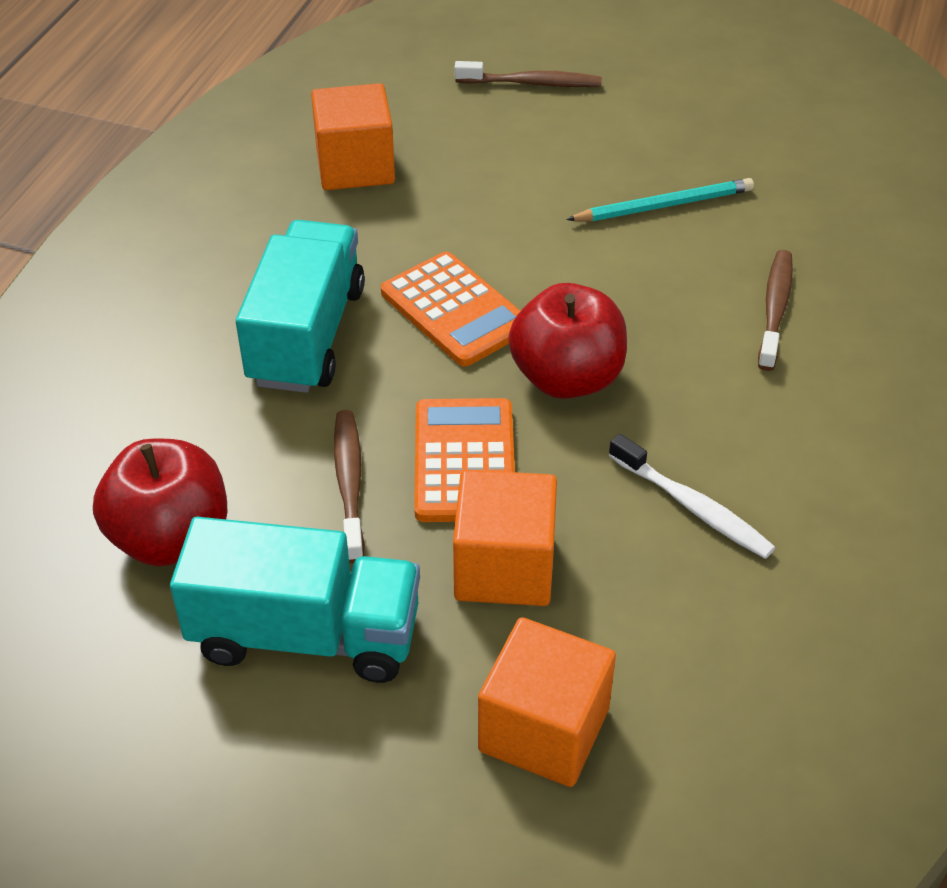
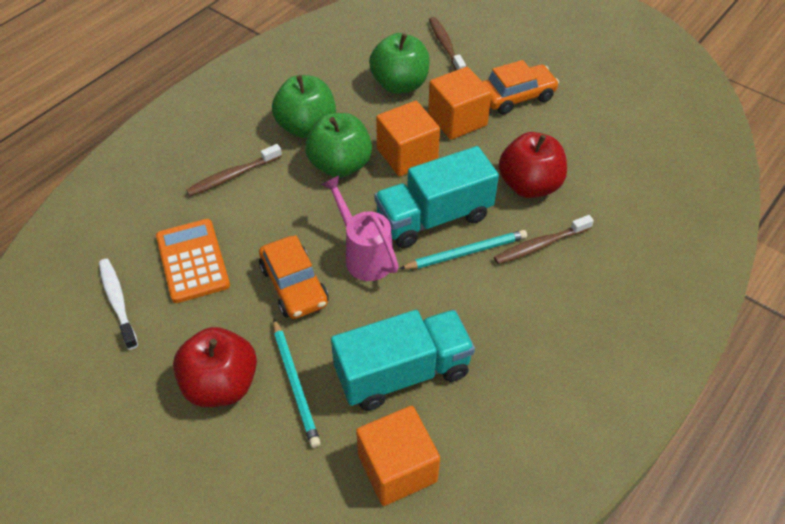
green apple: 0 -> 3
orange calculator: 2 -> 1
orange car: 0 -> 2
pink watering can: 0 -> 1
turquoise pencil: 1 -> 2

